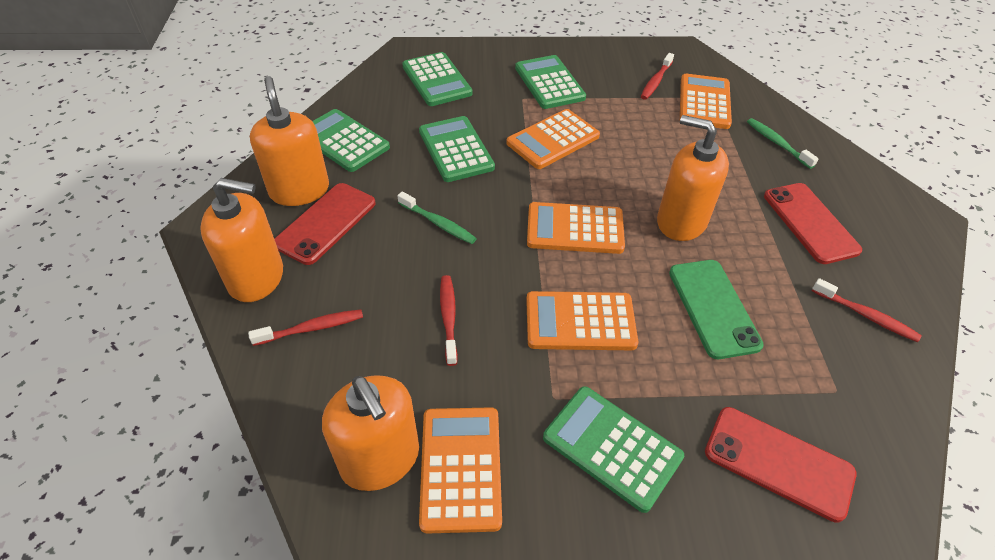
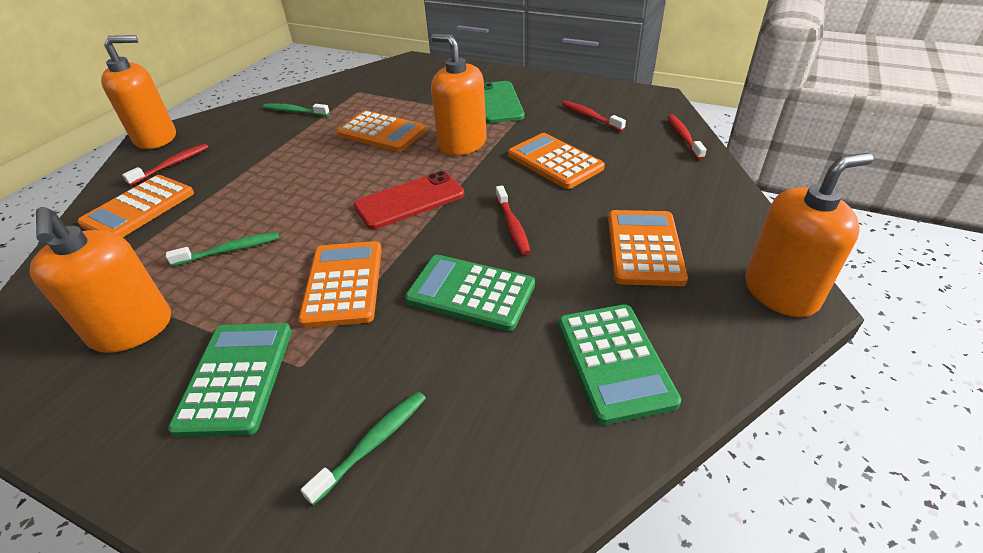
green calculator: 5 -> 3
green toothbrush: 2 -> 3
red phone: 3 -> 1

